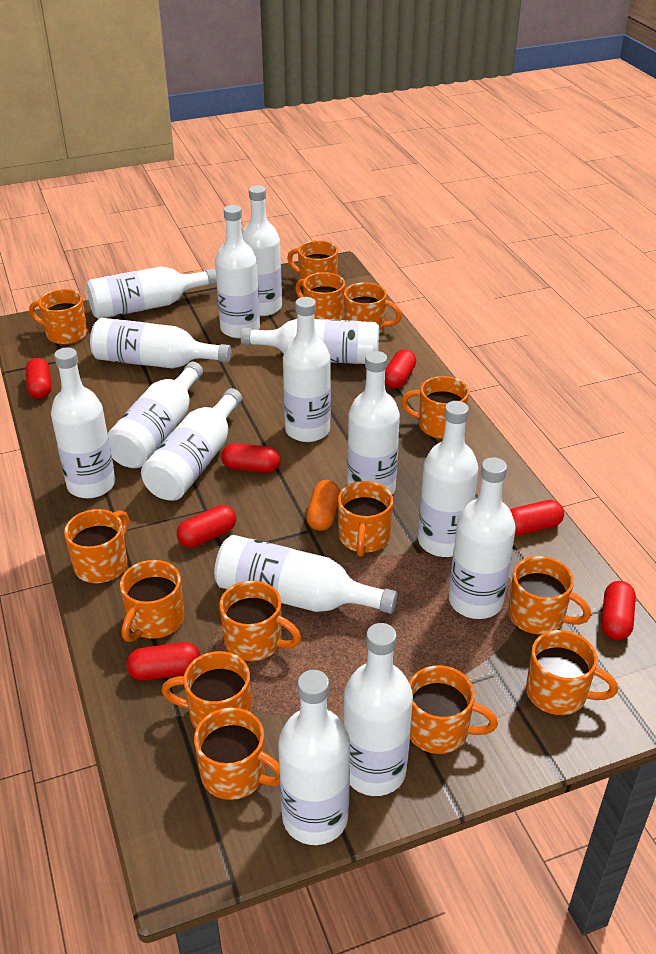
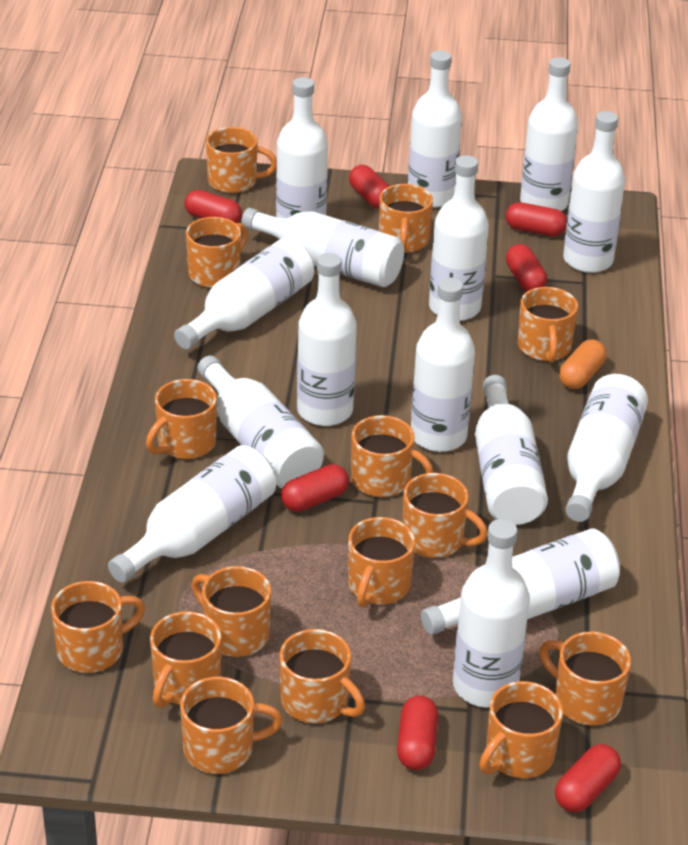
orange mug: 14 -> 15

